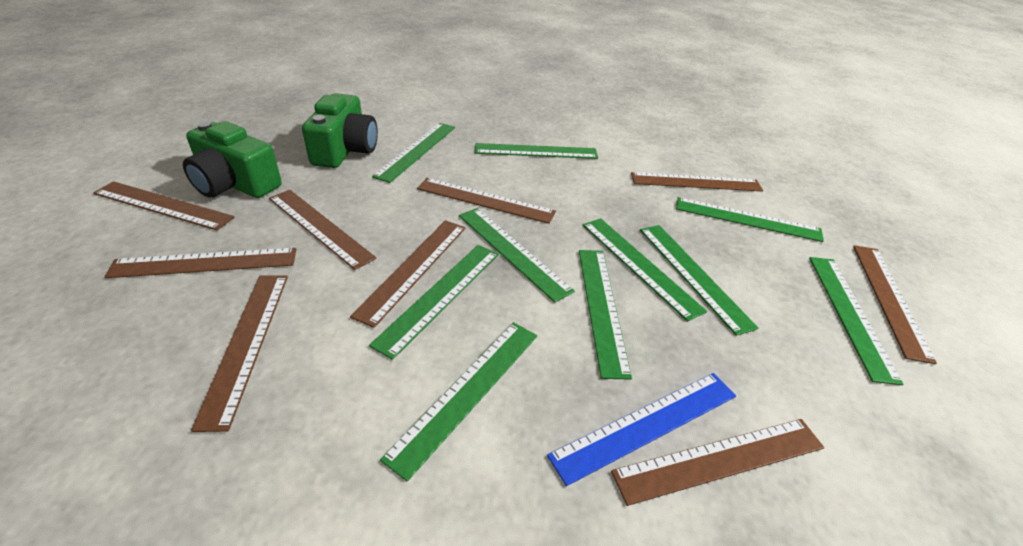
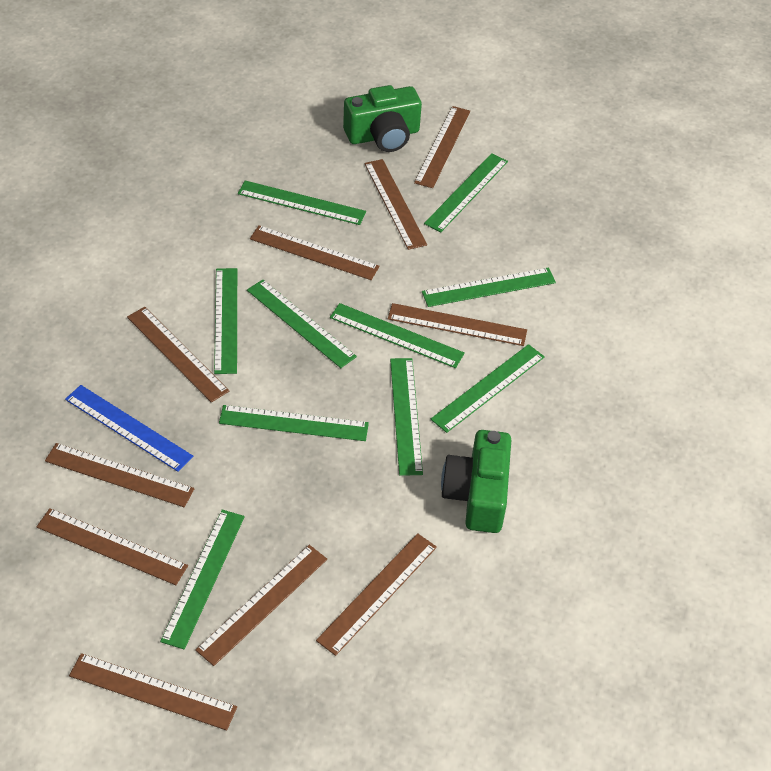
brown ruler: 9 -> 10

